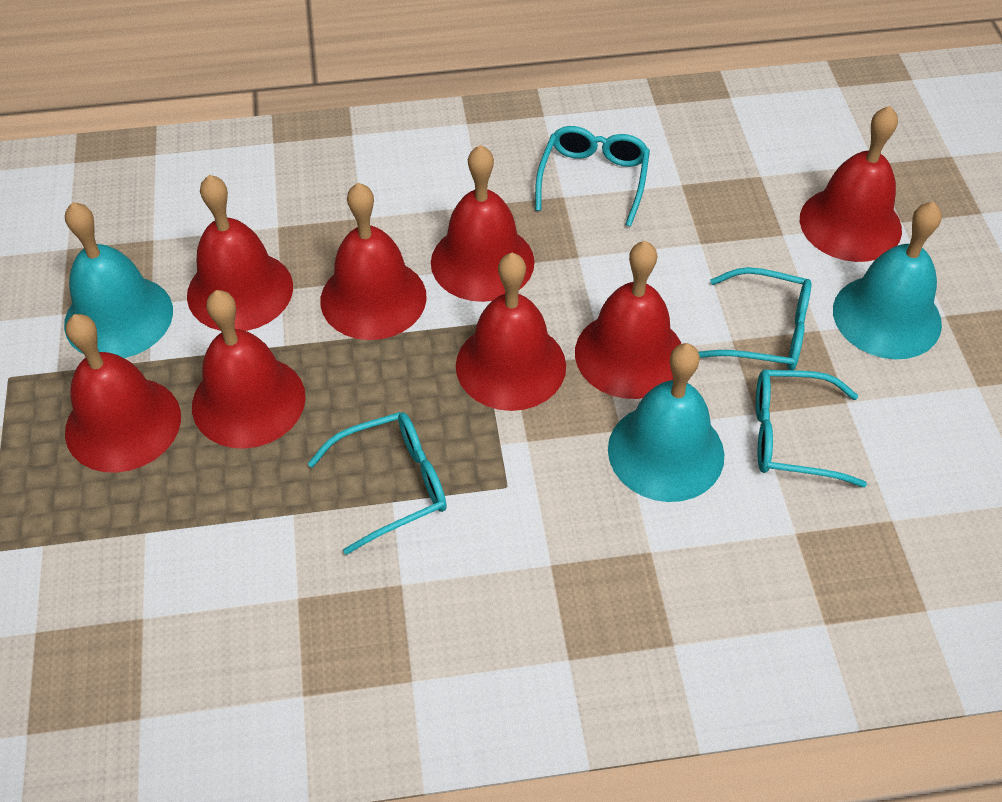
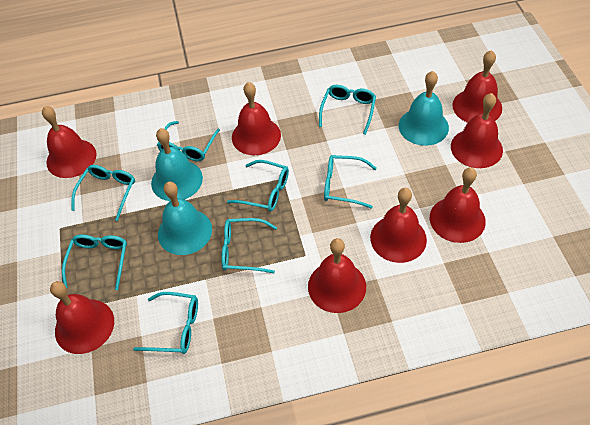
turquoise glasses: 4 -> 8

